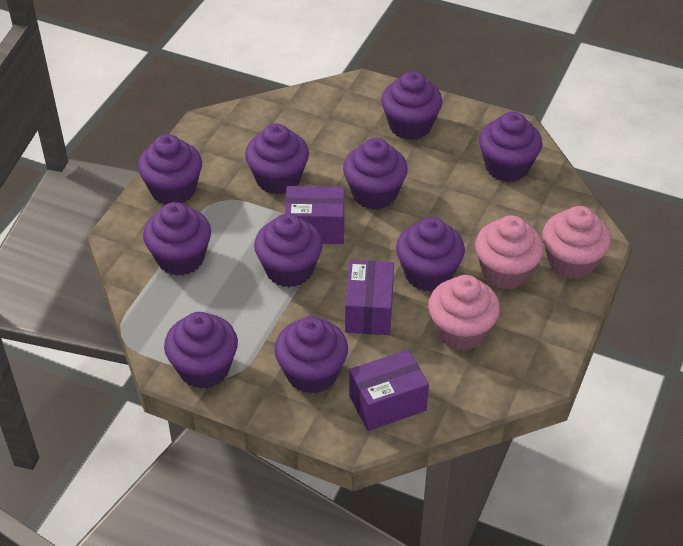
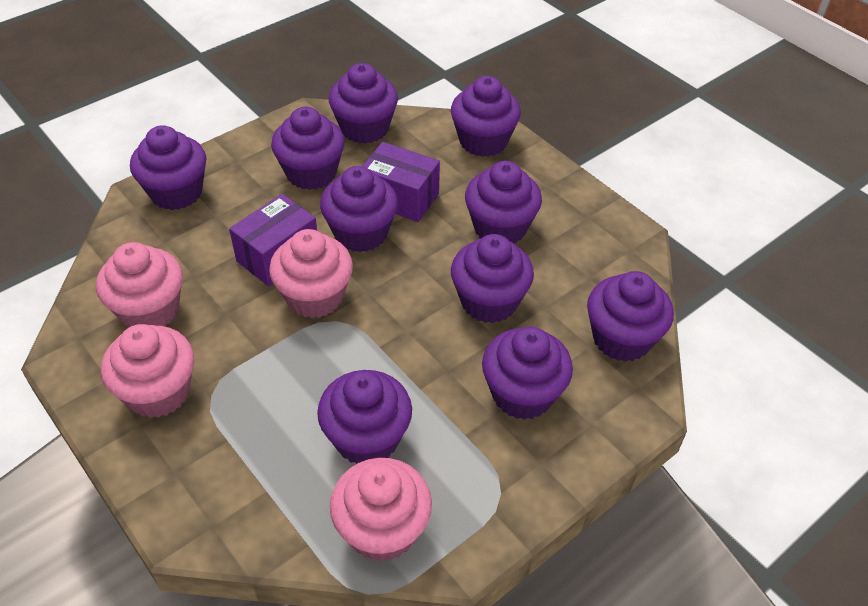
pink cupcake: 3 -> 4
purple box: 3 -> 2

